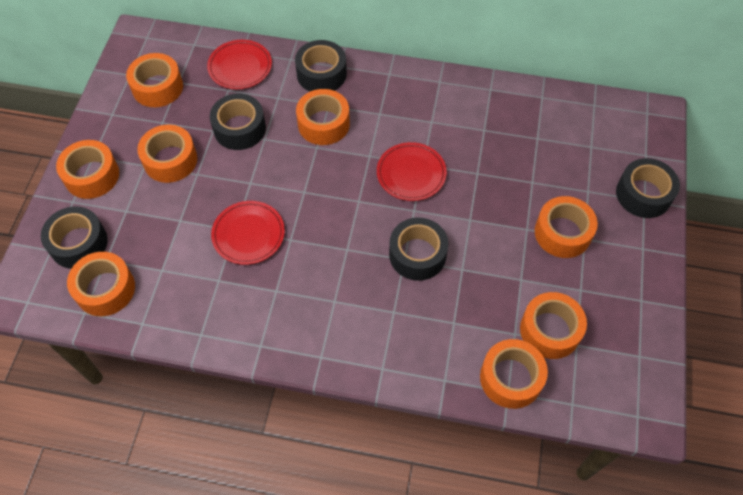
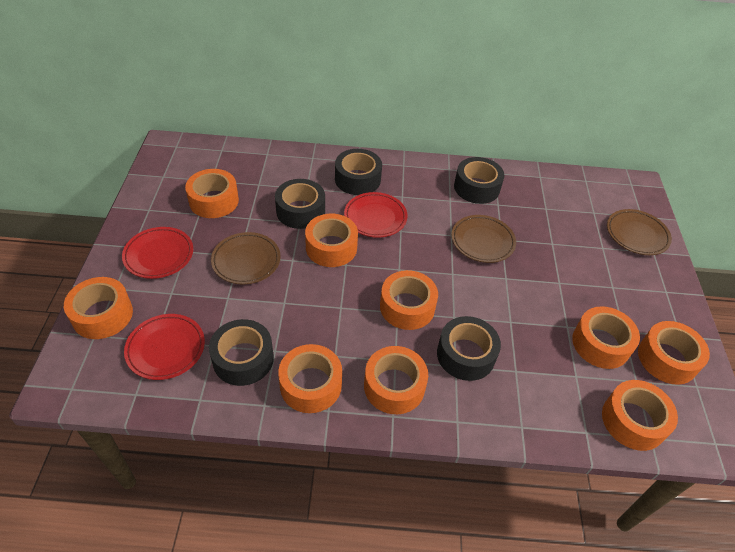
brown plate: 0 -> 3
orange tape: 8 -> 9

